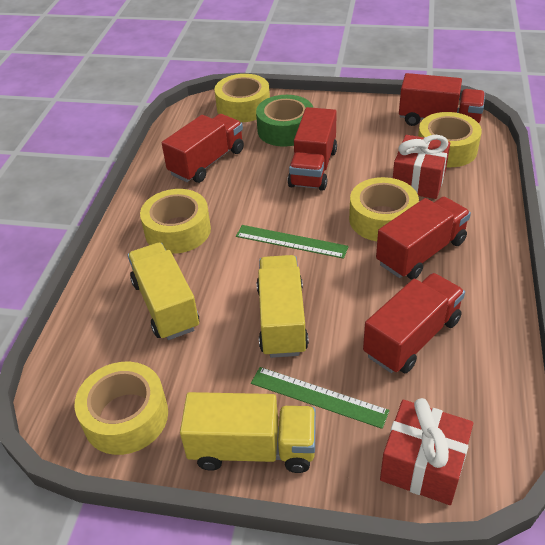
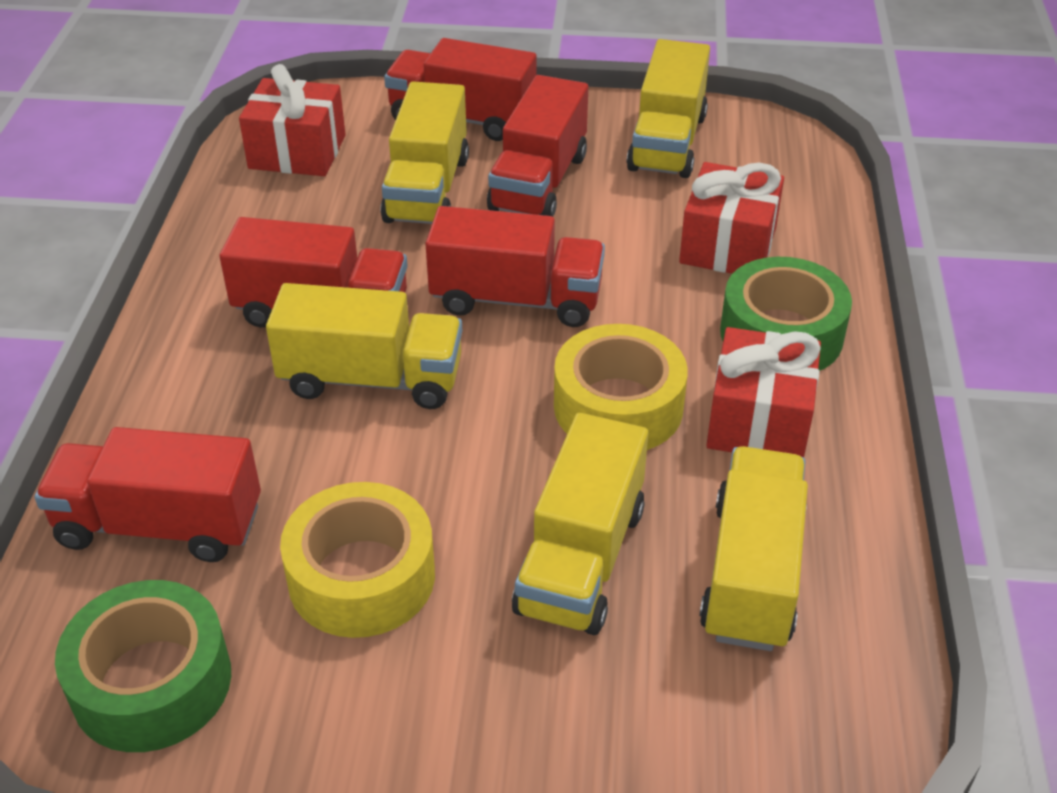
green ruler: 2 -> 0
green tape: 1 -> 2
red gift: 2 -> 3
yellow tape: 5 -> 2
yellow truck: 3 -> 5

